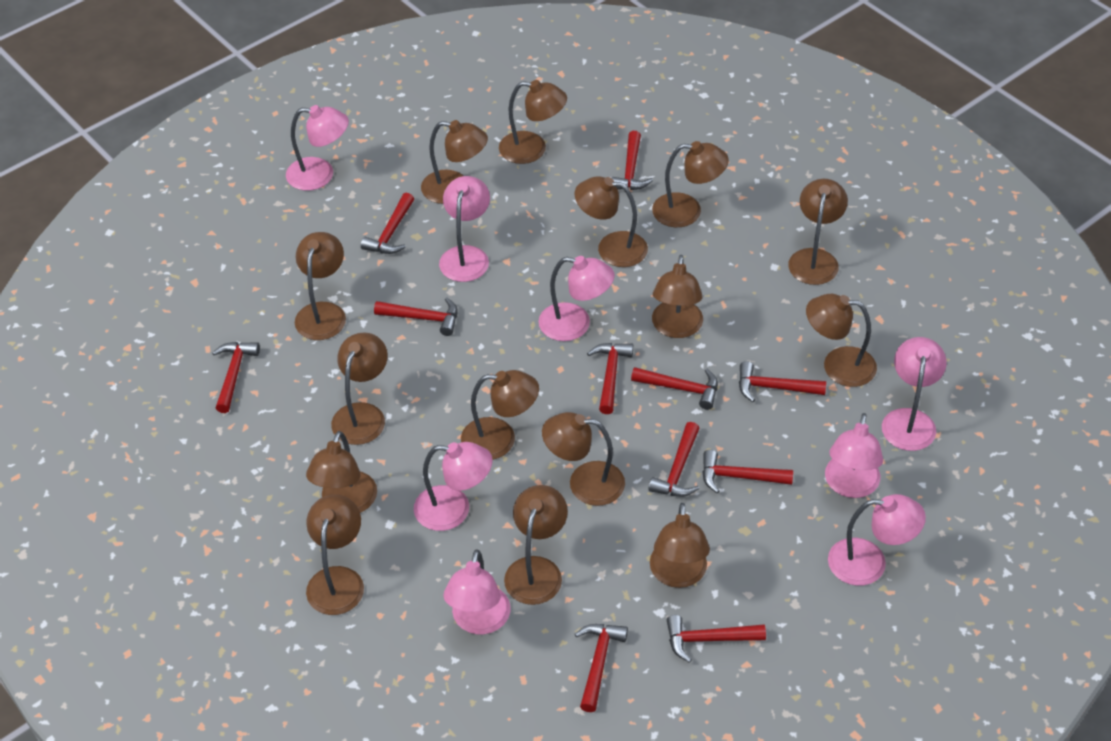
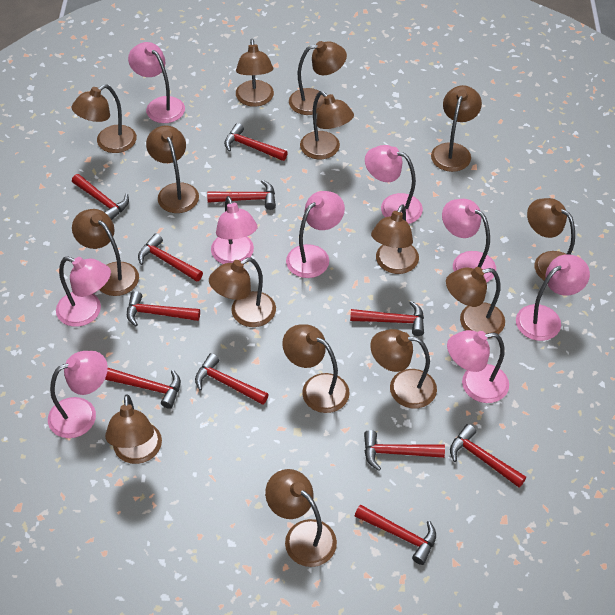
pink lamp: 8 -> 9

